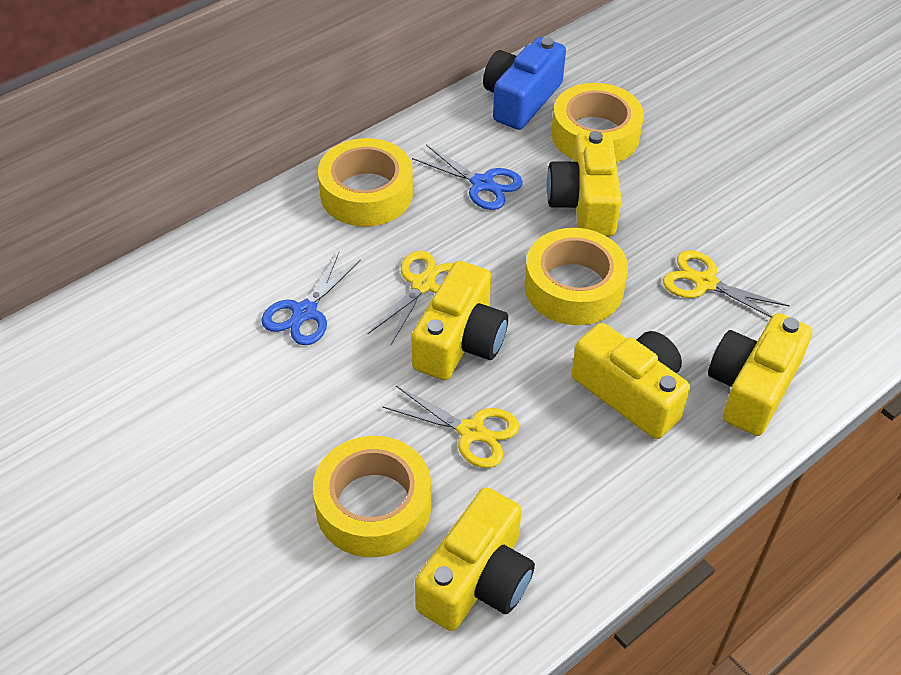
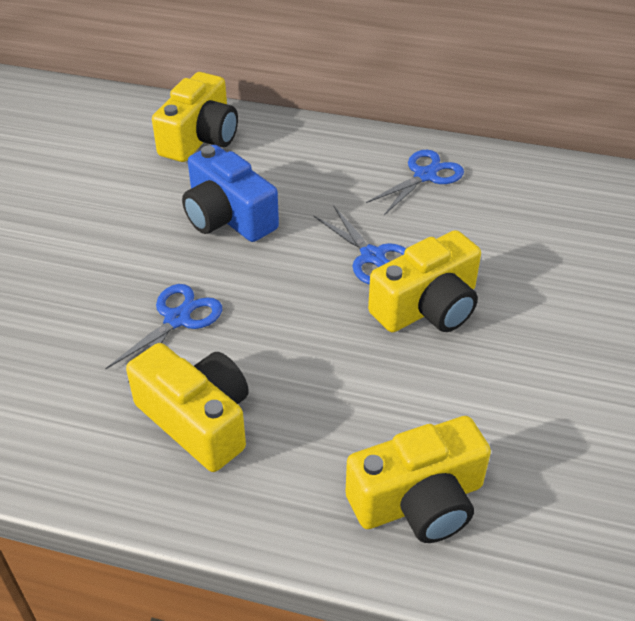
blue scissors: 2 -> 3
yellow camera: 5 -> 4
yellow scissors: 3 -> 0
yellow tape: 4 -> 0

